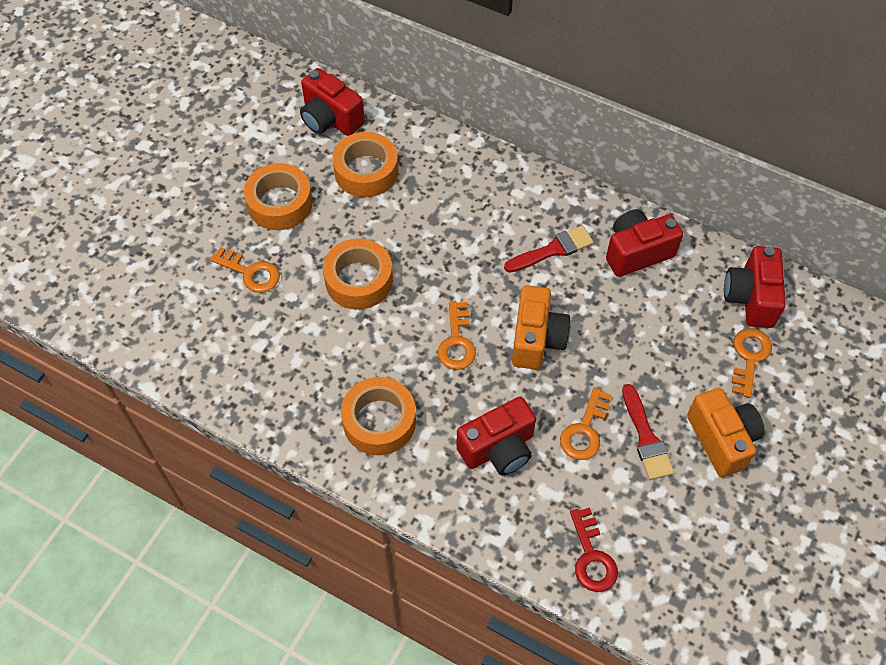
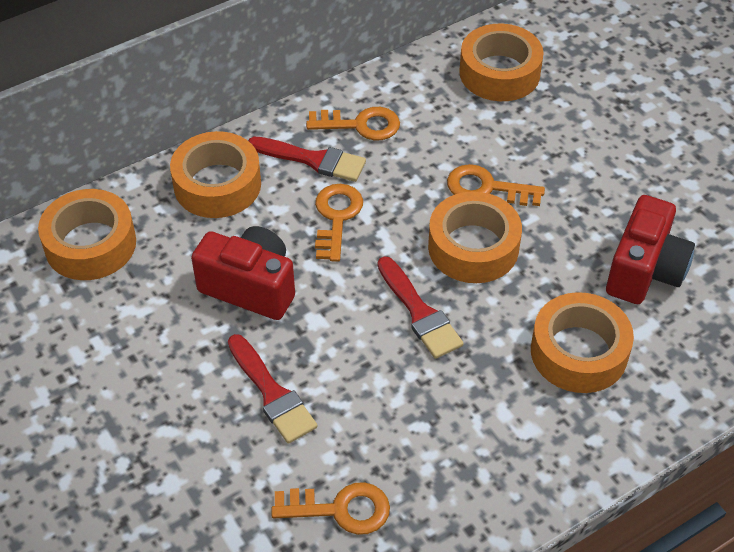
orange camera: 2 -> 0
orange tape: 4 -> 5
red brush: 2 -> 3
red camera: 4 -> 2
red key: 1 -> 0

